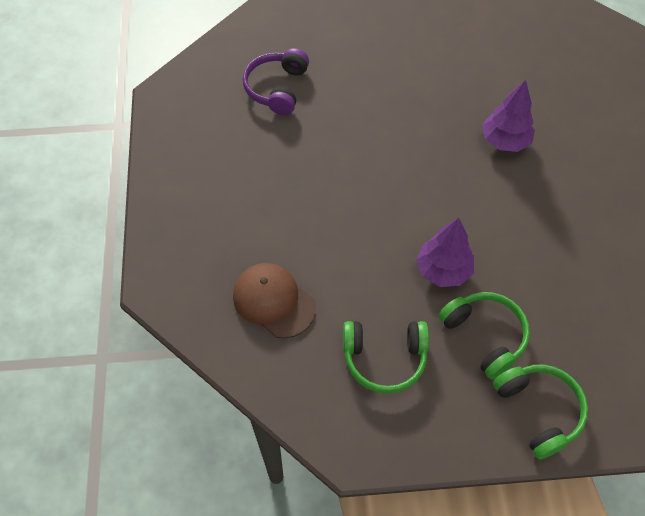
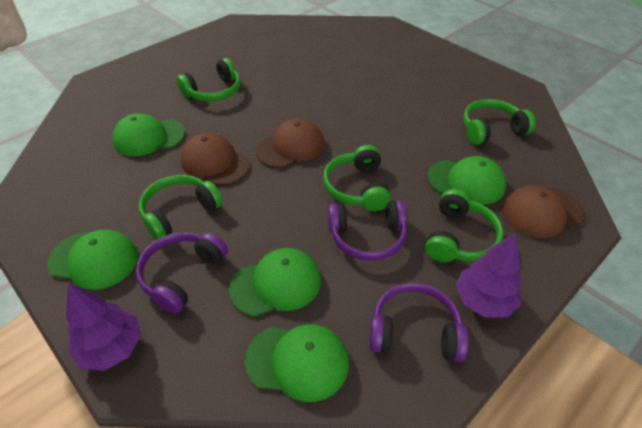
brown cap: 1 -> 3
green cap: 0 -> 5
green headphones: 3 -> 5
purple headphones: 1 -> 3

